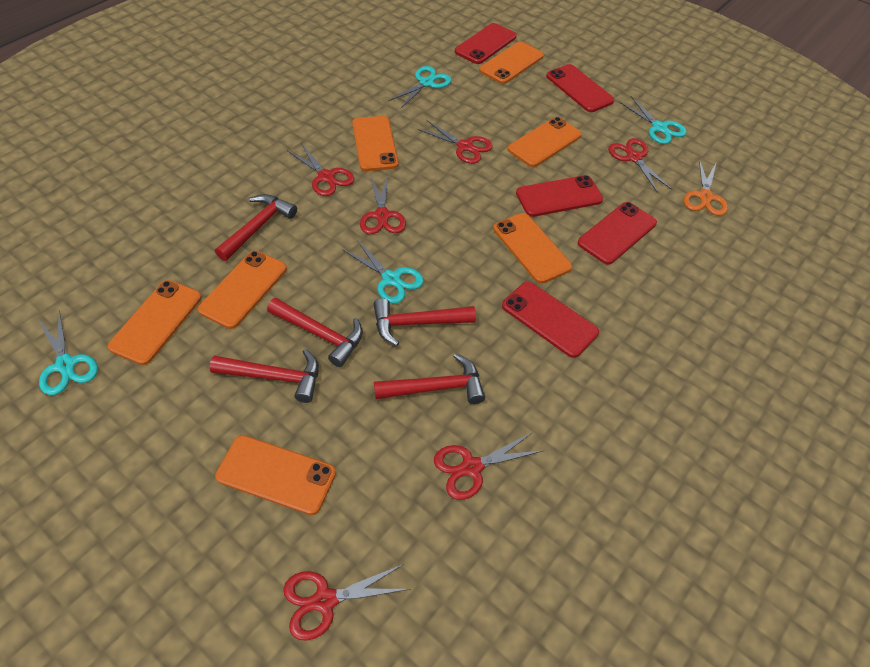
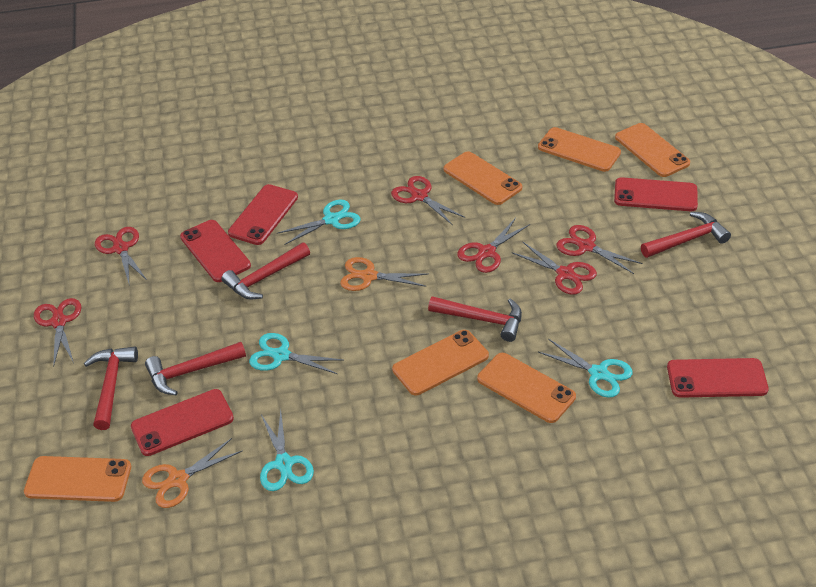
orange phone: 7 -> 6
orange scissors: 1 -> 2

